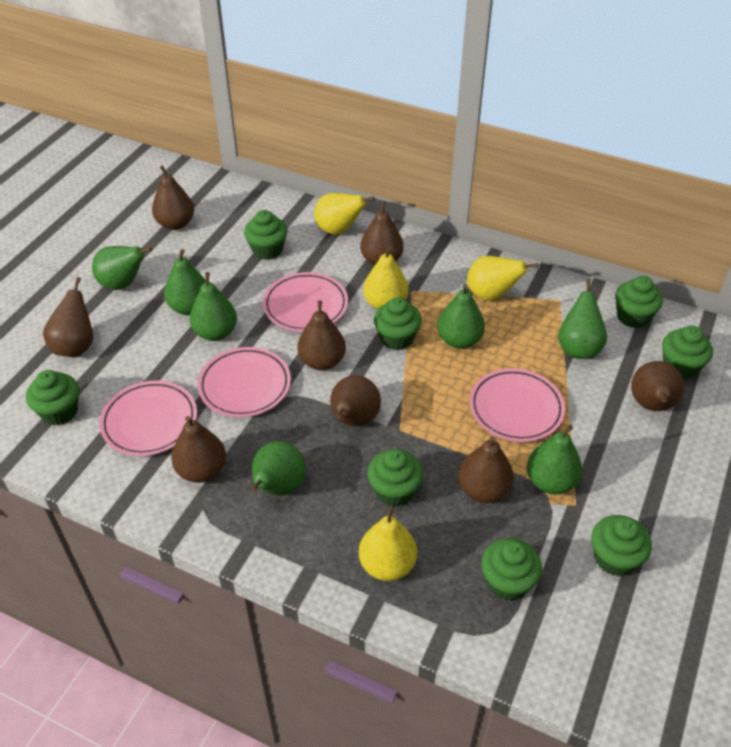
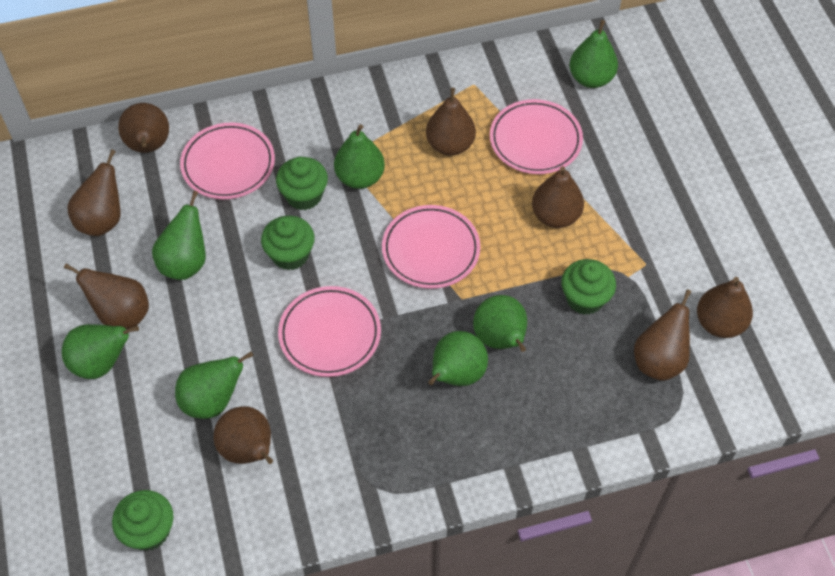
green cupcake: 8 -> 4
yellow pear: 4 -> 0

